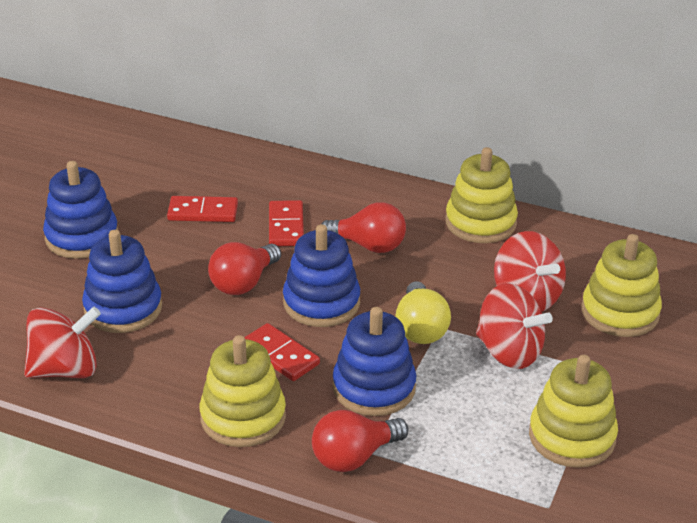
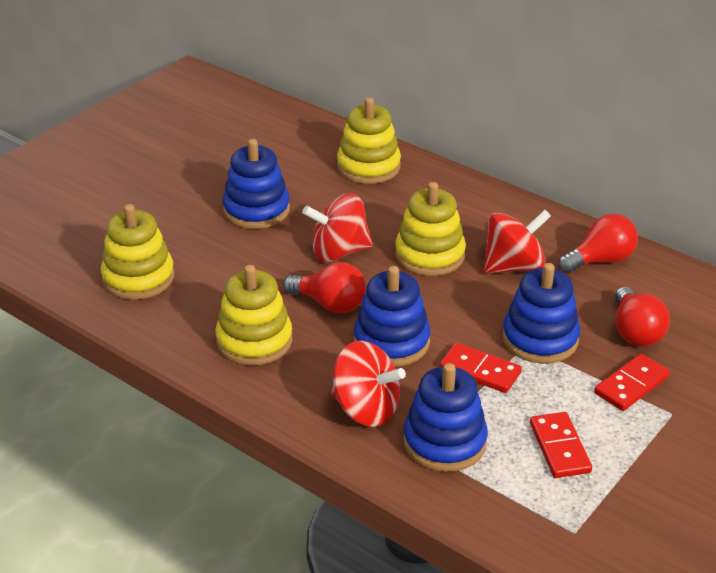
yellow light bulb: 1 -> 0

